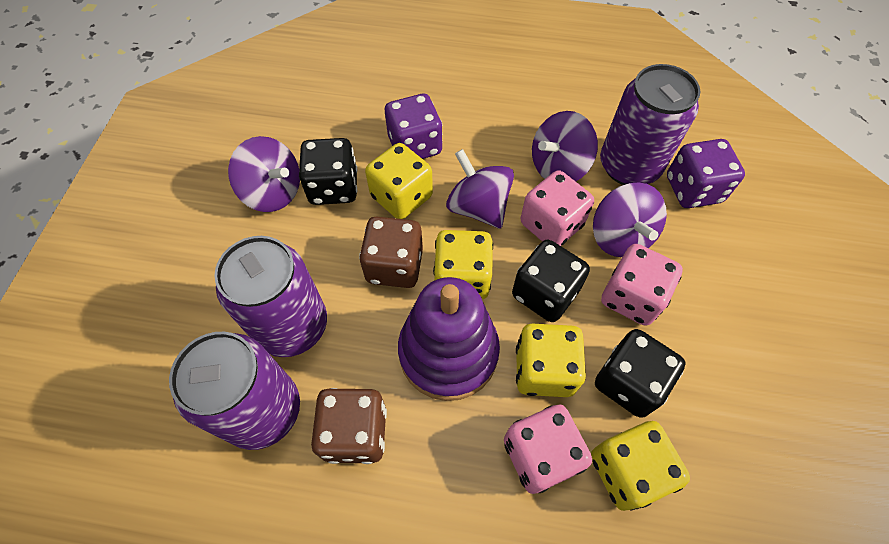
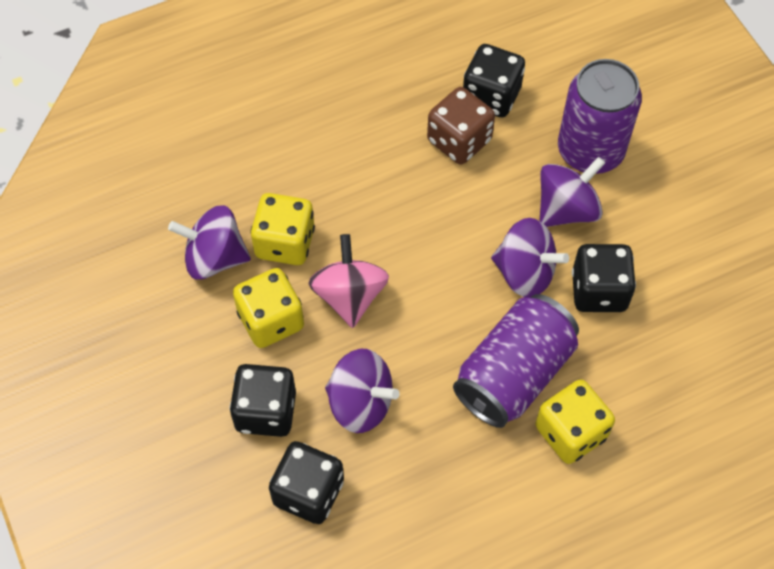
black dice: 3 -> 4
brown dice: 2 -> 1
pink dice: 3 -> 0
pink spinning top: 0 -> 1
purple can: 3 -> 2
purple dice: 2 -> 0
purple stacking toy: 1 -> 0
yellow dice: 4 -> 3

